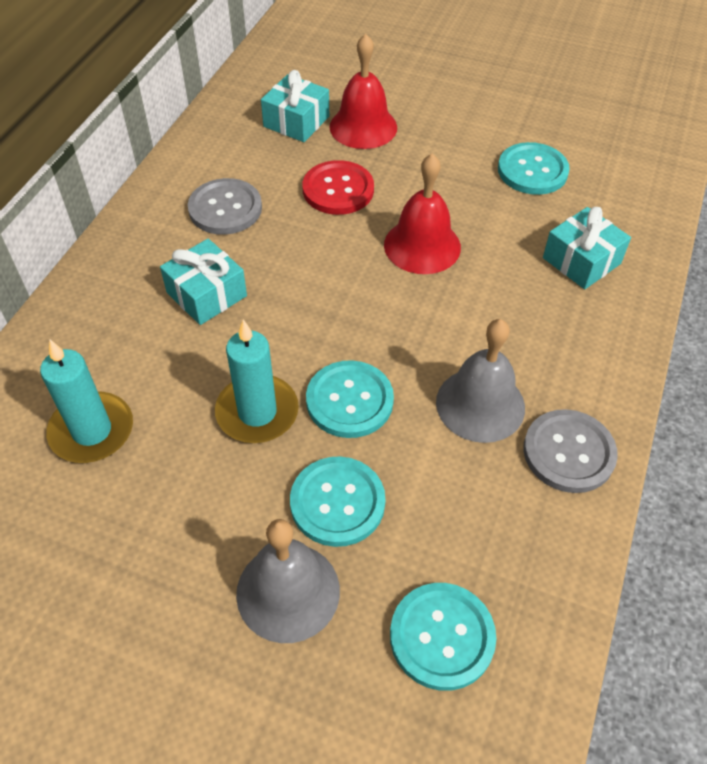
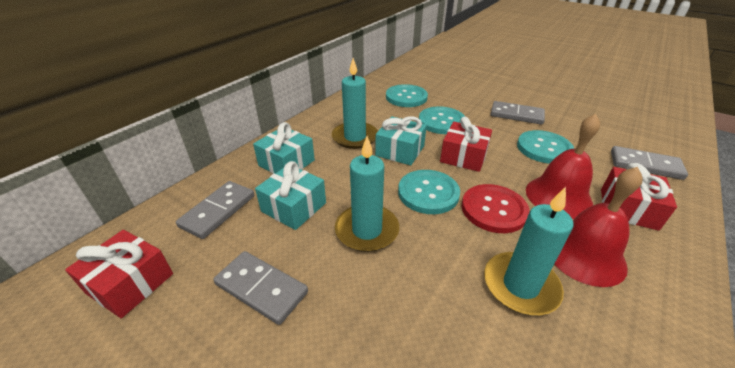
grey bell: 2 -> 0
grey button: 2 -> 0
grey domino: 0 -> 4
red gift: 0 -> 3
turquoise candle: 2 -> 3

